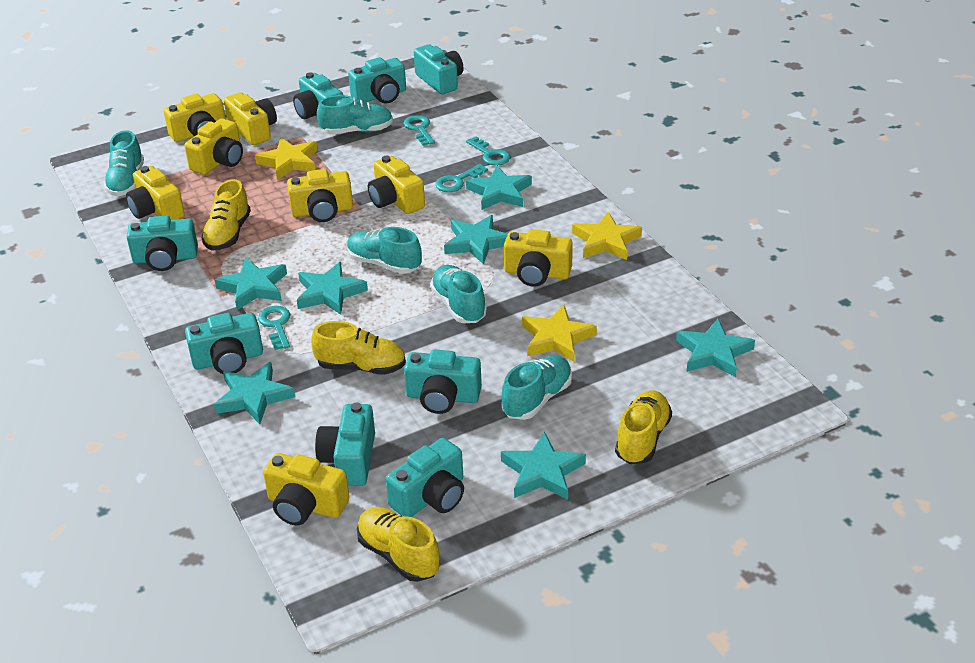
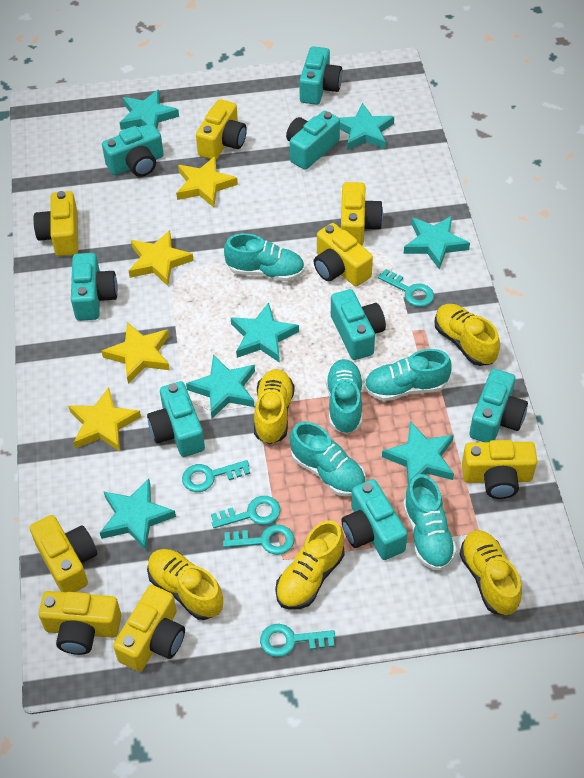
turquoise key: 4 -> 5
yellow shoe: 4 -> 5
yellow star: 3 -> 4

